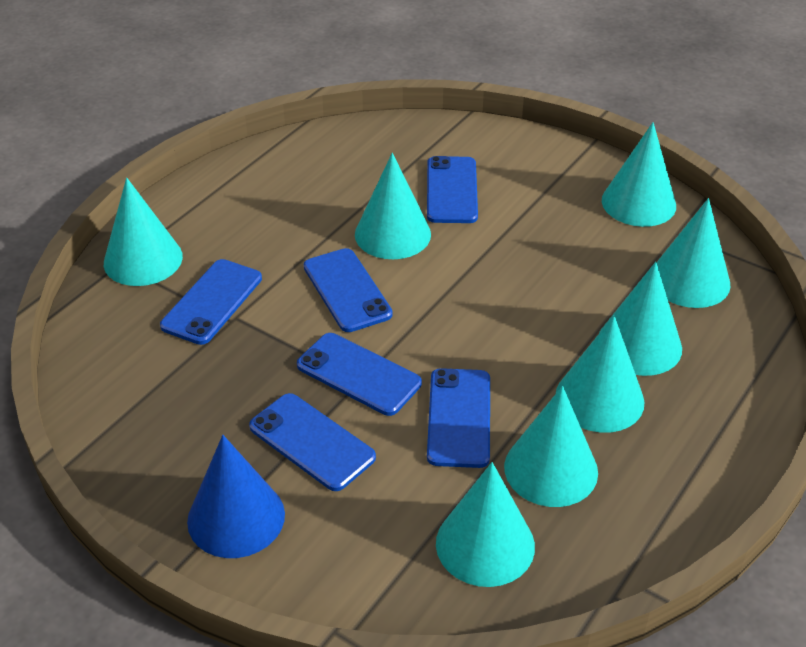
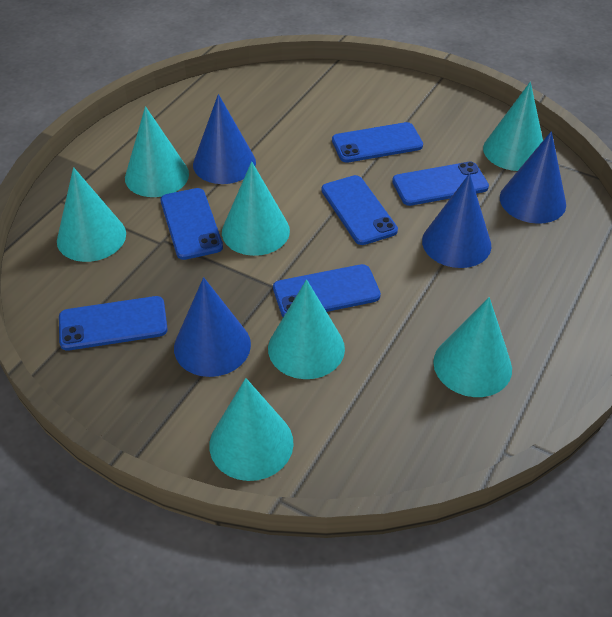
blue cone: 1 -> 4
turquoise cone: 8 -> 7

